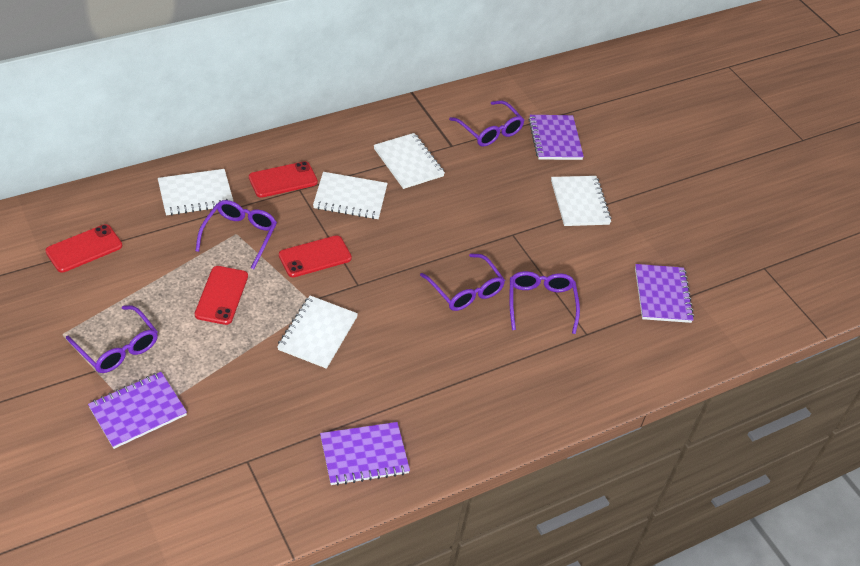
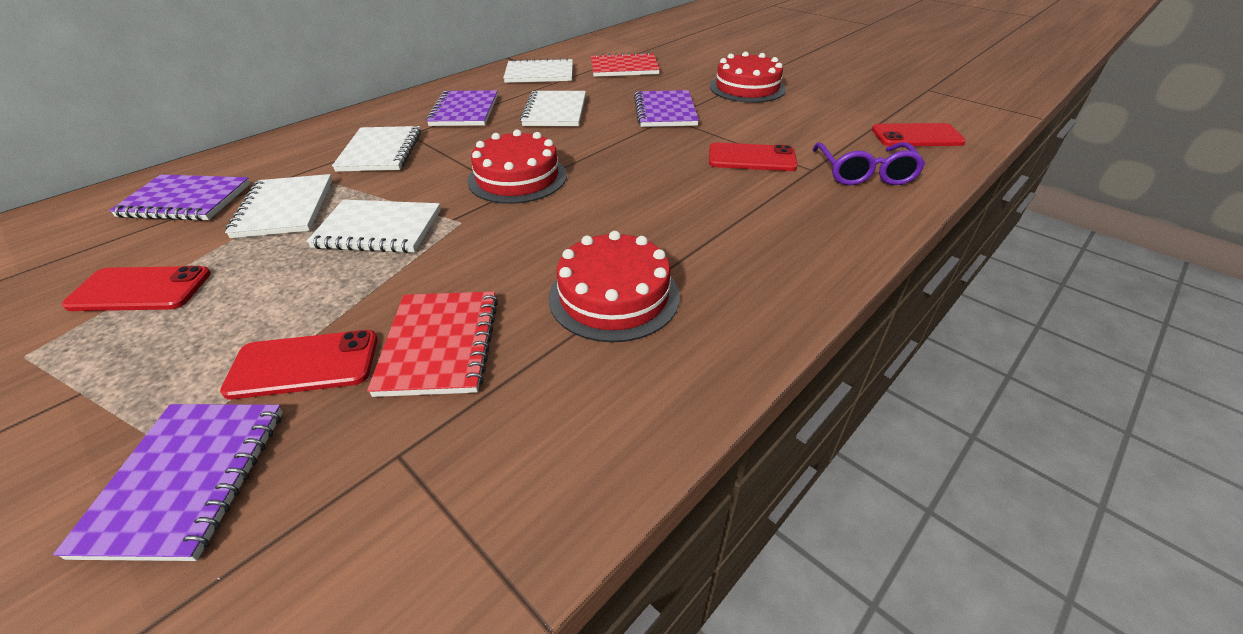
purple glasses: 5 -> 1
red cake: 0 -> 3
red notebook: 0 -> 2

